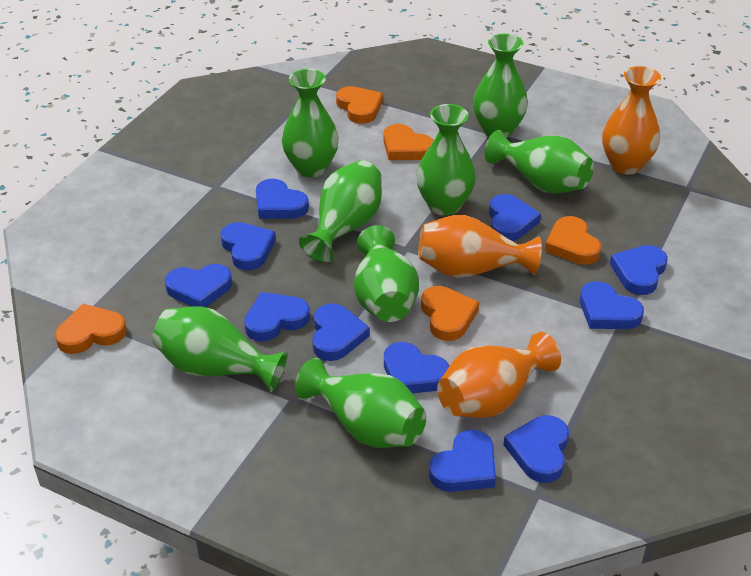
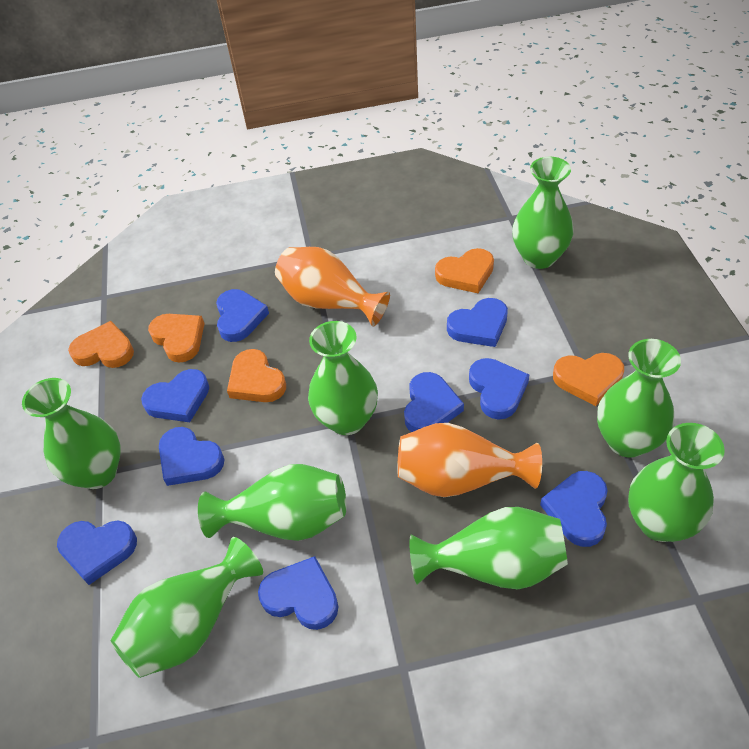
blue heart: 11 -> 9
orange vase: 3 -> 2

